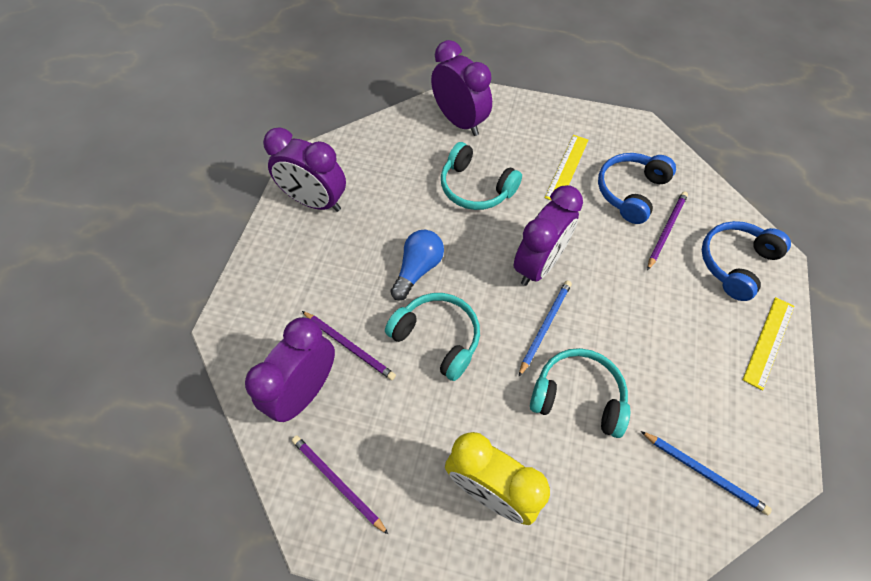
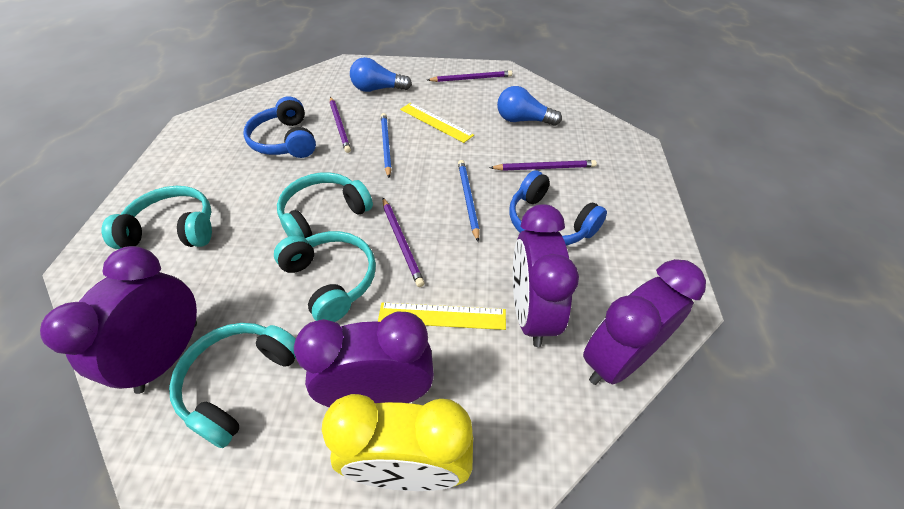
blue light bulb: 1 -> 2
purple pencil: 3 -> 4
turquoise headphones: 3 -> 4

